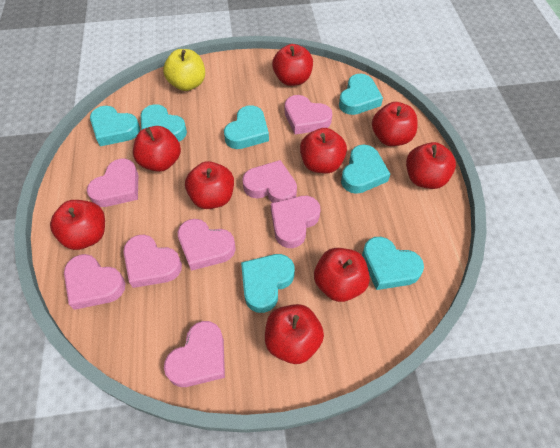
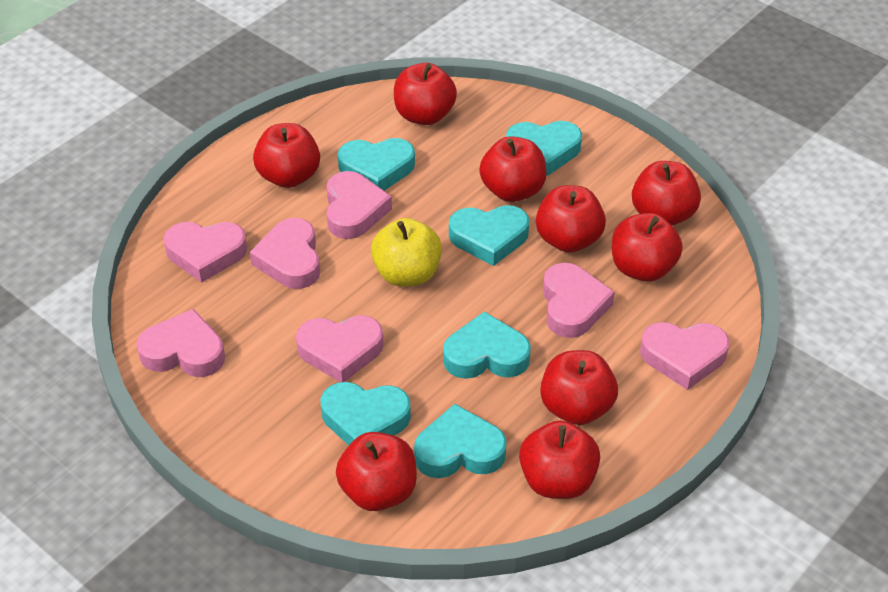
pink heart: 8 -> 7
turquoise heart: 7 -> 6

